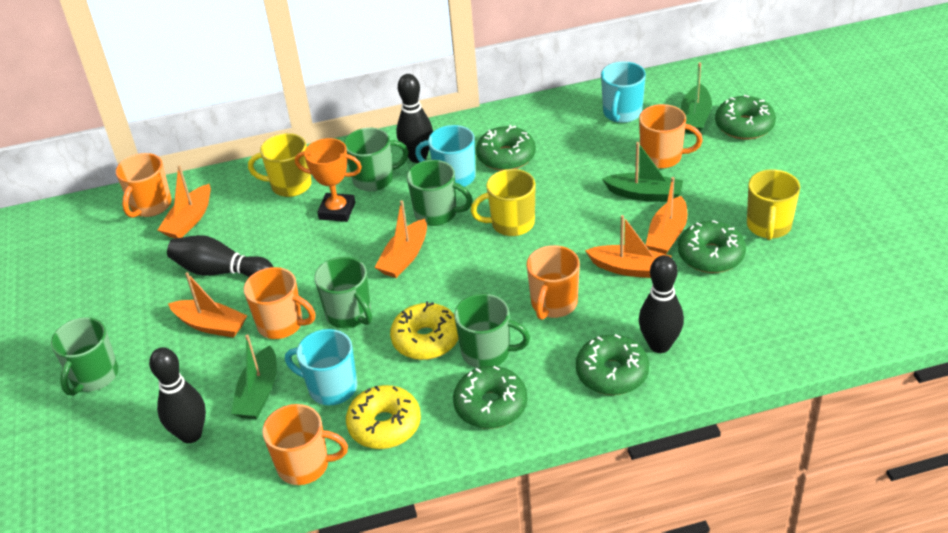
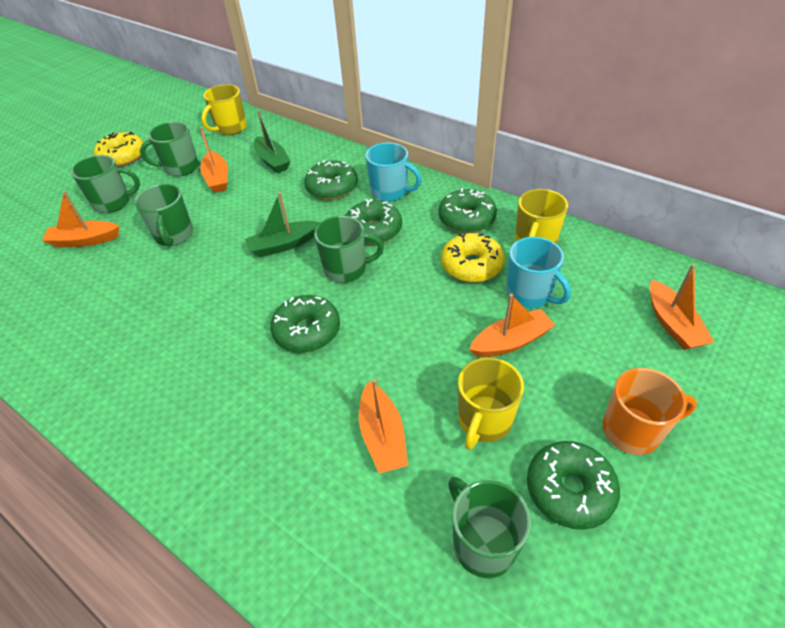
black bowling pin: 4 -> 0
green boat: 3 -> 2
orange mug: 5 -> 1
orange trophy: 1 -> 0
turquoise mug: 3 -> 2

